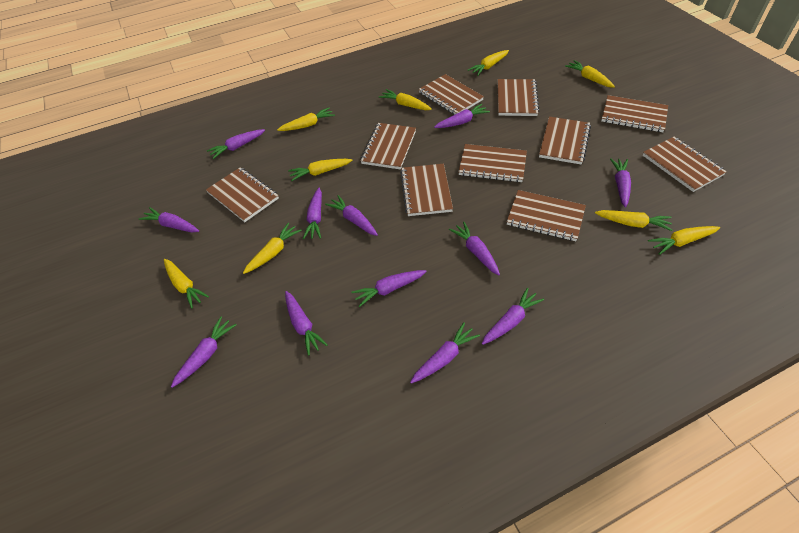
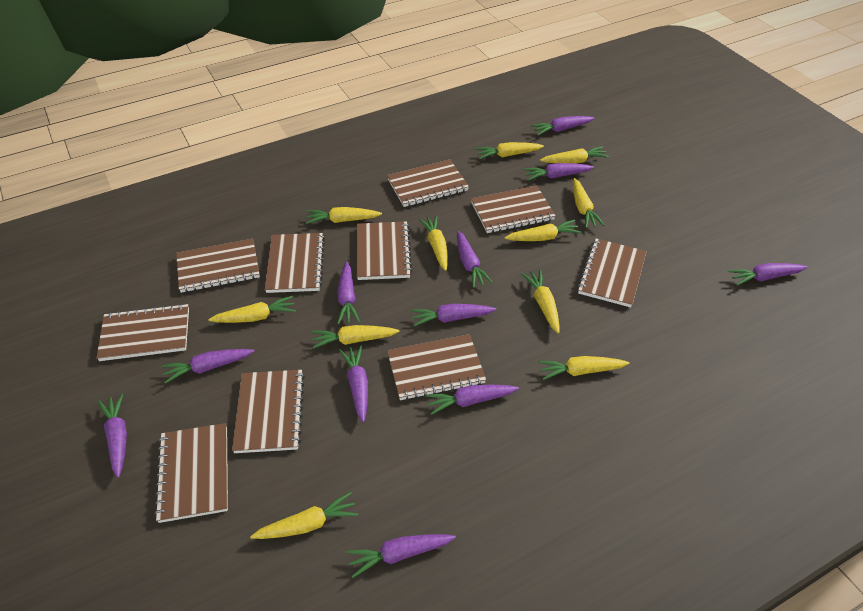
purple carrot: 12 -> 11
yellow carrot: 9 -> 11

